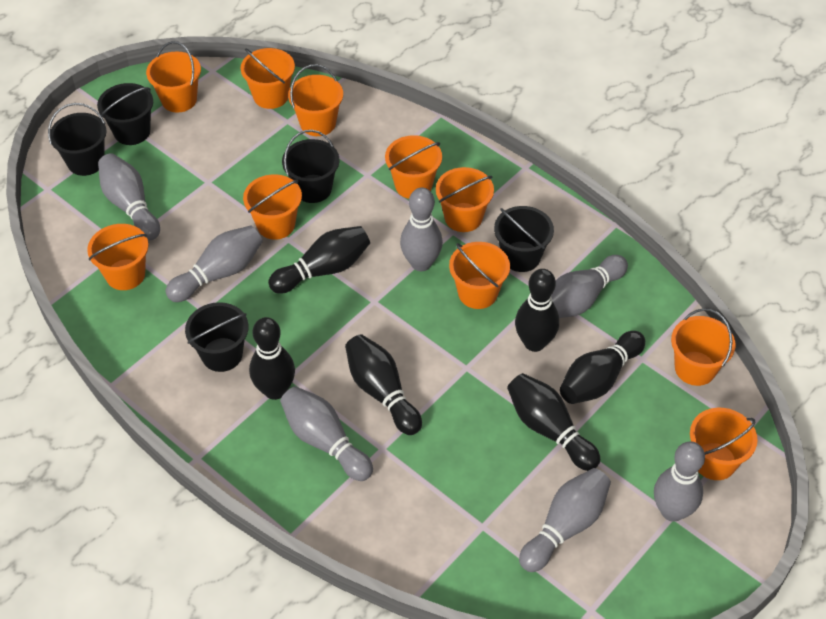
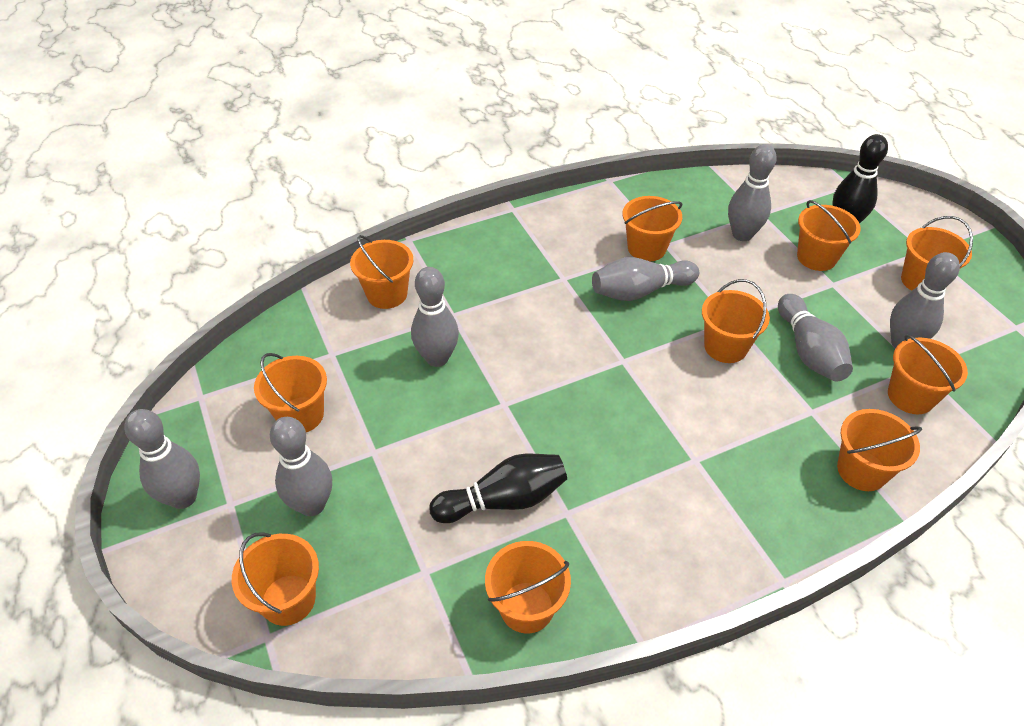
black bowling pin: 6 -> 2
black bucket: 5 -> 0

